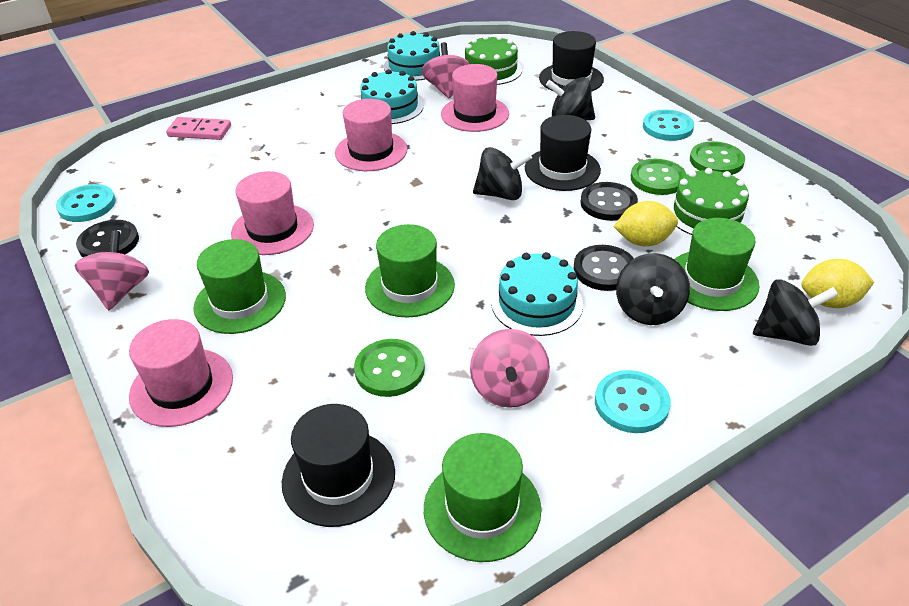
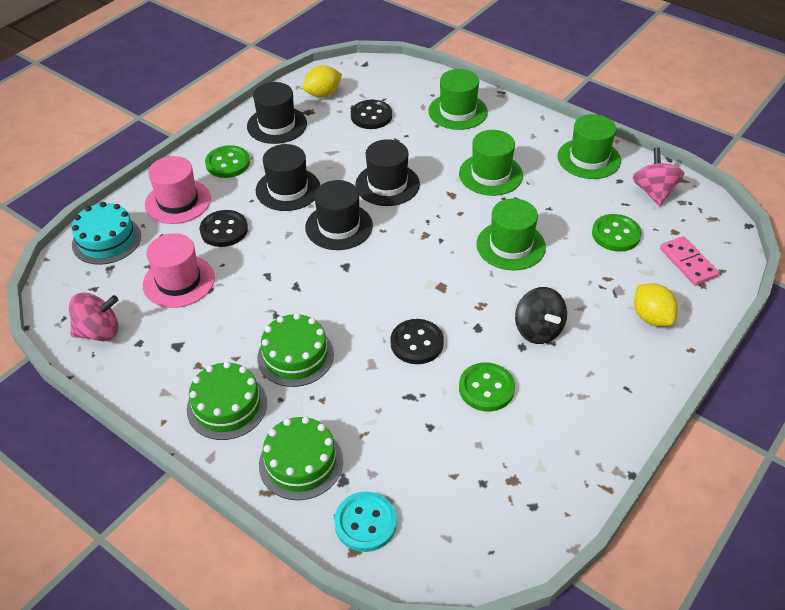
black hat: 3 -> 4
black spinning top: 4 -> 1
green cake: 2 -> 3
pink hat: 4 -> 2
pink spinning top: 3 -> 2
turquoise button: 3 -> 1
turquoise cake: 3 -> 1

